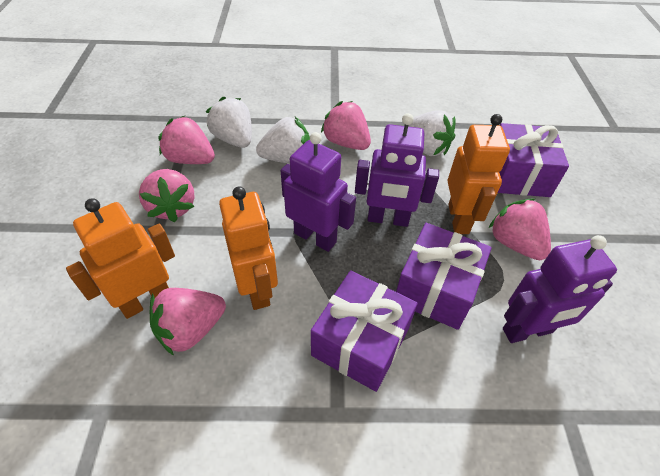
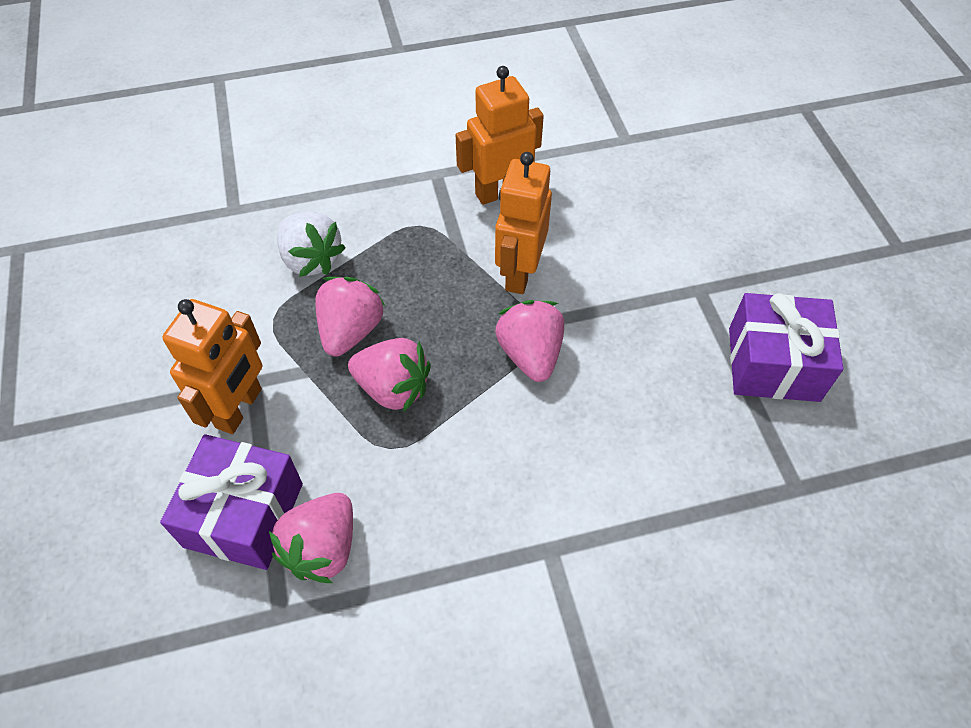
pink strawberry: 5 -> 4
purple gift: 3 -> 2
purple robot: 3 -> 0
white strawberry: 3 -> 1

